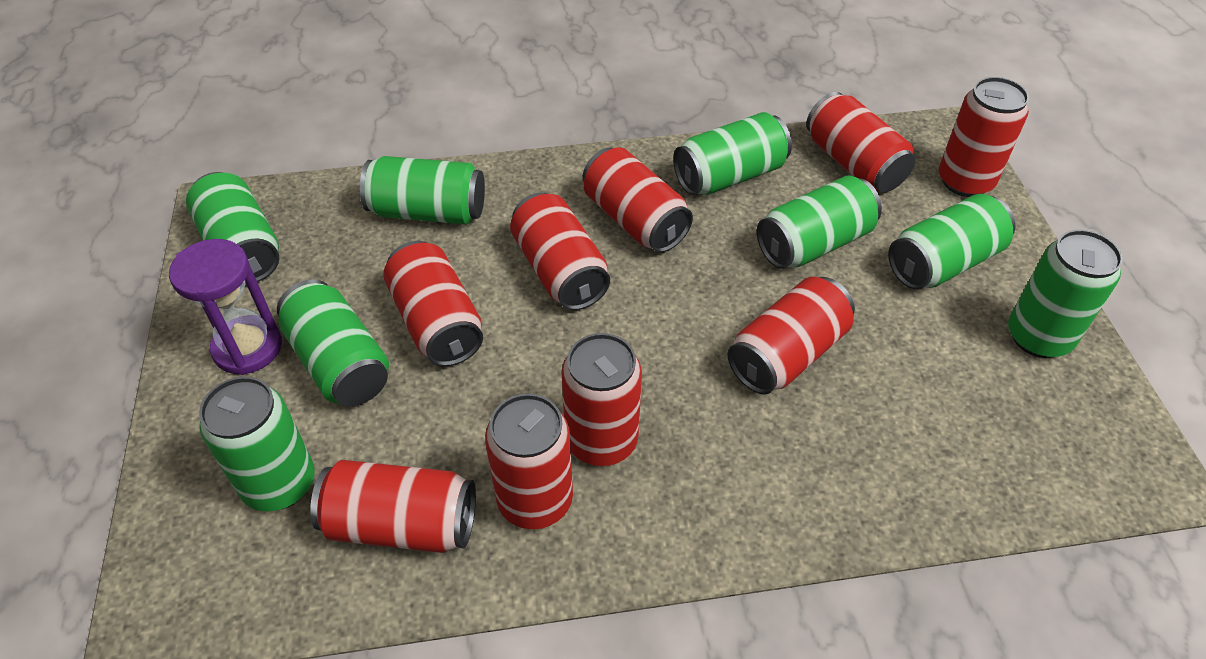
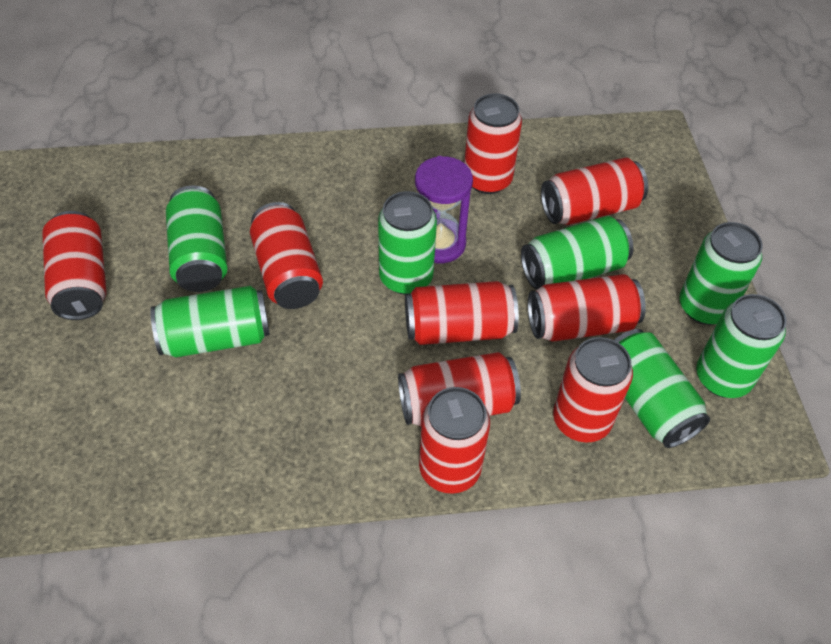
green can: 8 -> 7

